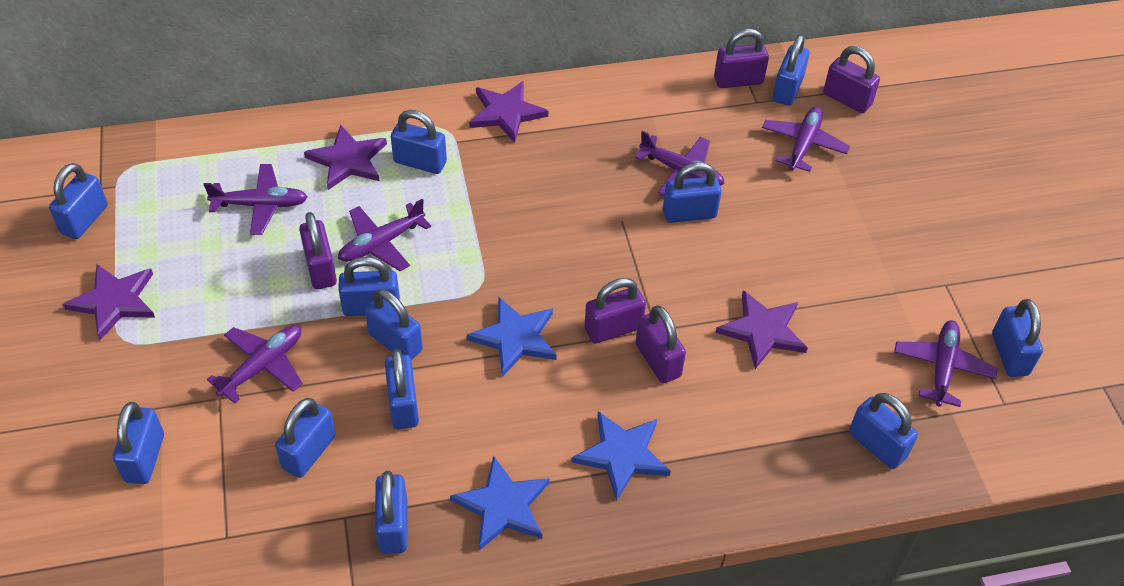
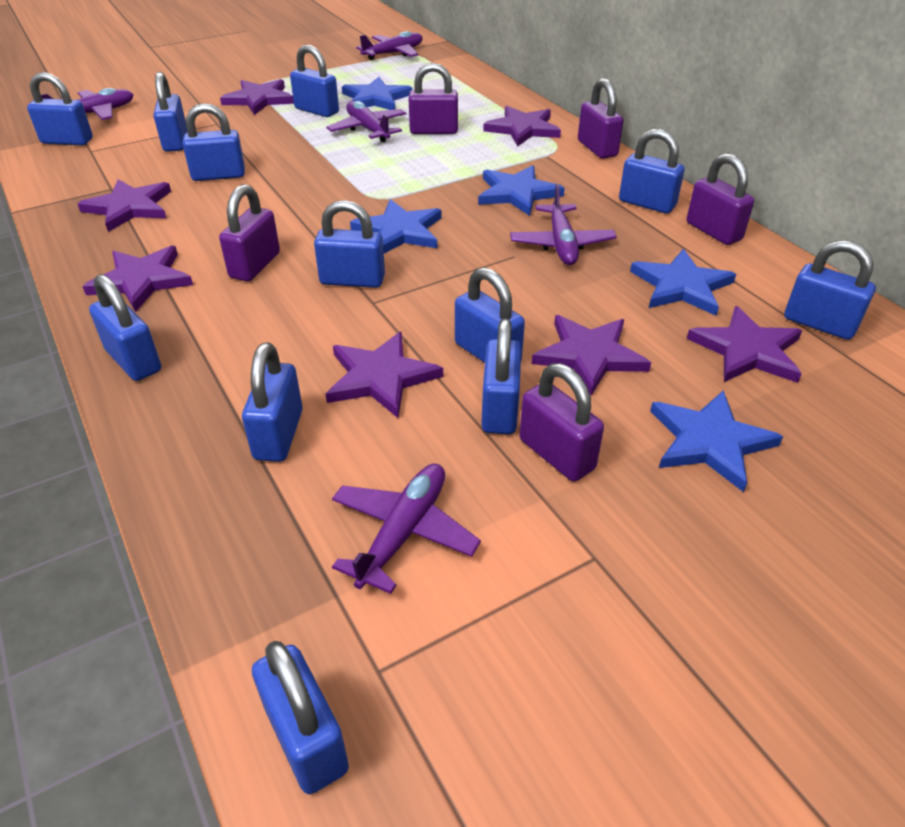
blue star: 3 -> 5
purple plane: 6 -> 5
purple star: 4 -> 7

